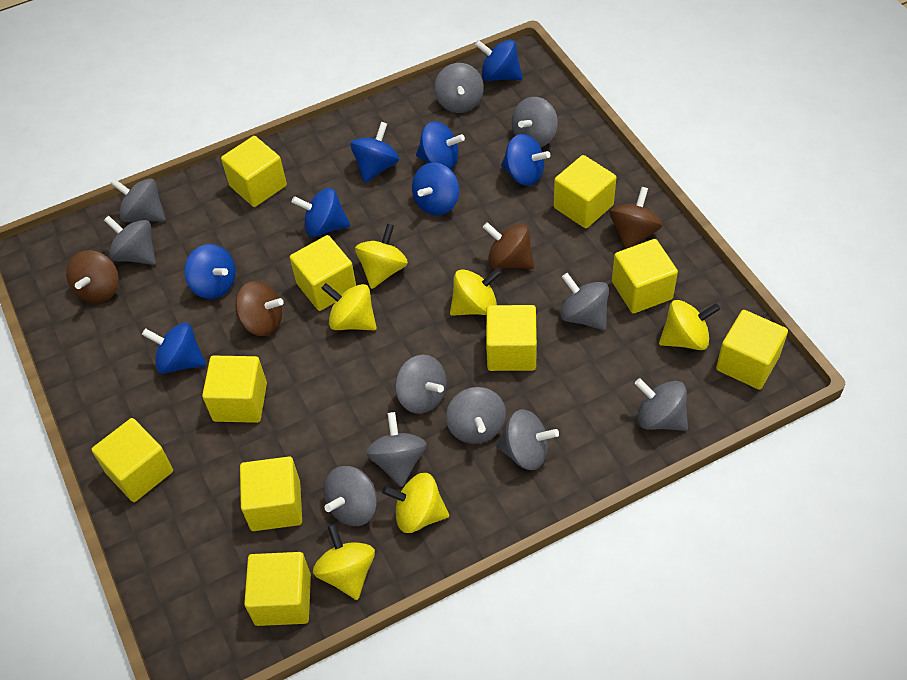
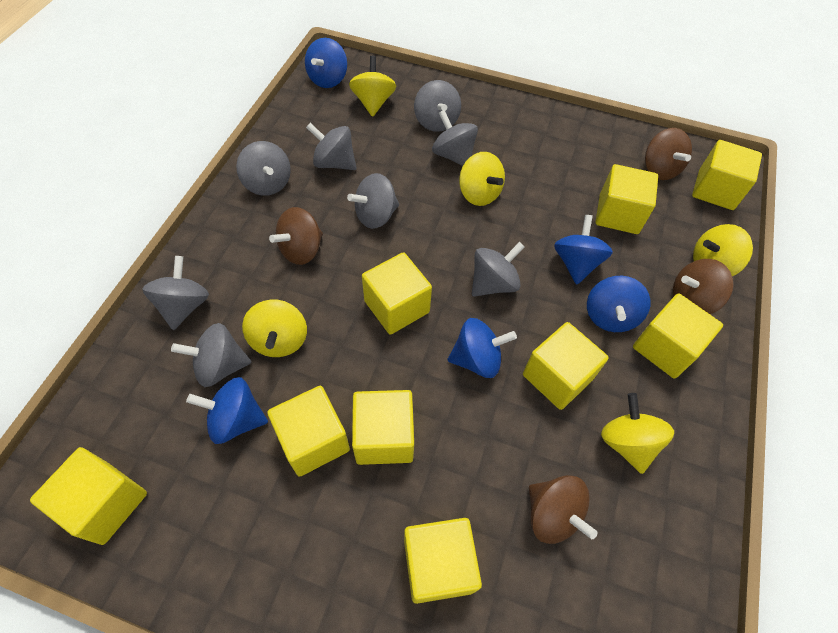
blue spinning top: 8 -> 5
grey spinning top: 11 -> 8
yellow cube: 10 -> 9
yellow spinning top: 6 -> 5

